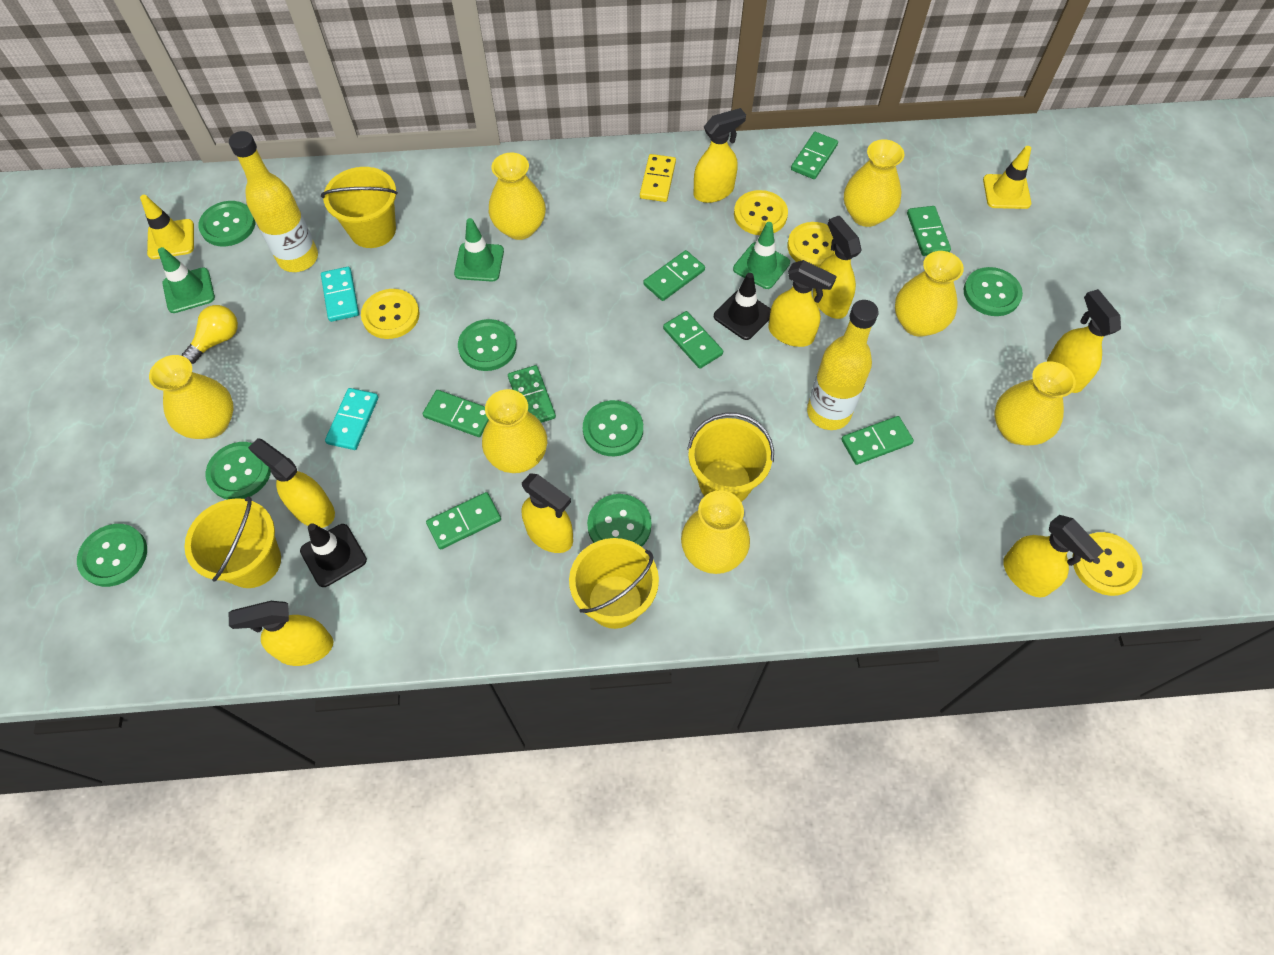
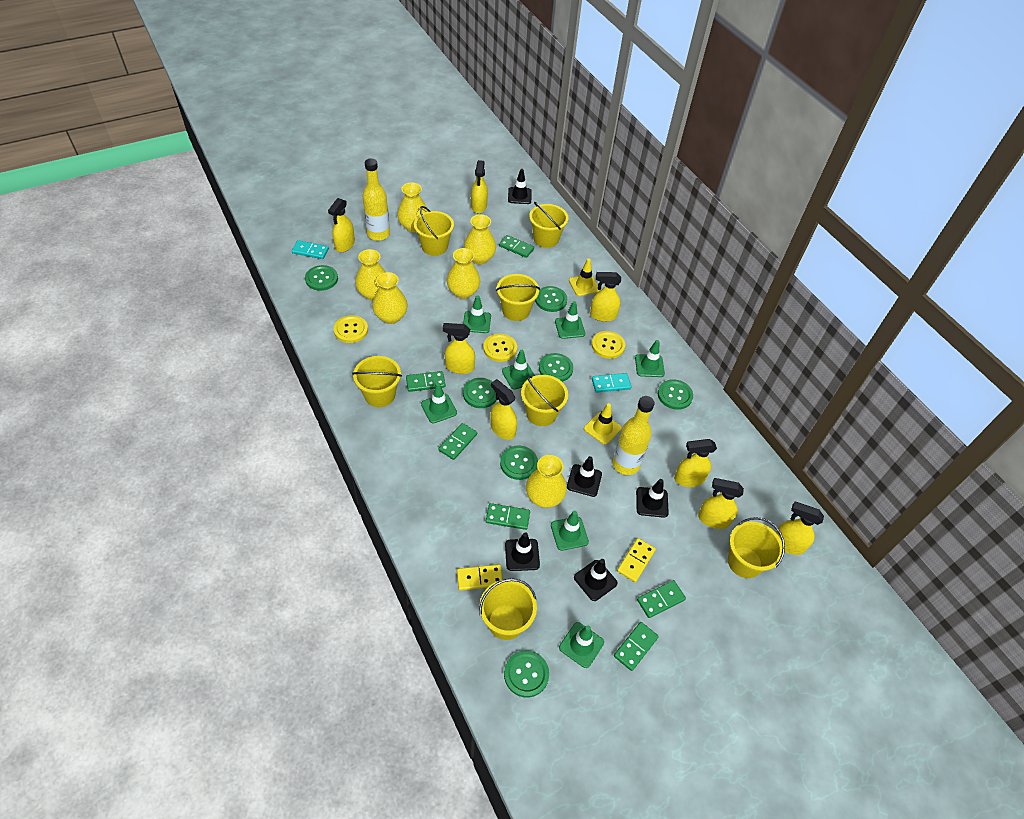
black traffic cone: 2 -> 5
green domino: 8 -> 6
green traffic cone: 3 -> 7
yellow bucket: 4 -> 7
yellow button: 4 -> 3
yellow domino: 1 -> 2
yellow light bulb: 1 -> 0
yellow vase: 7 -> 6

